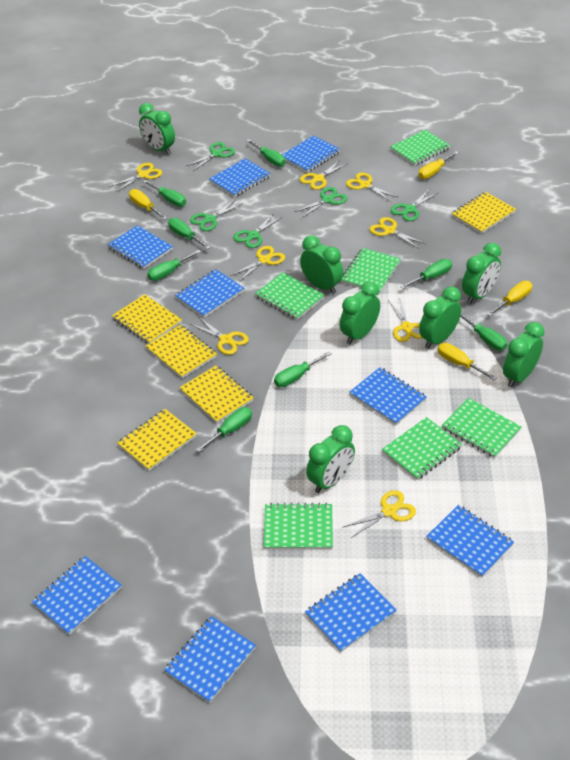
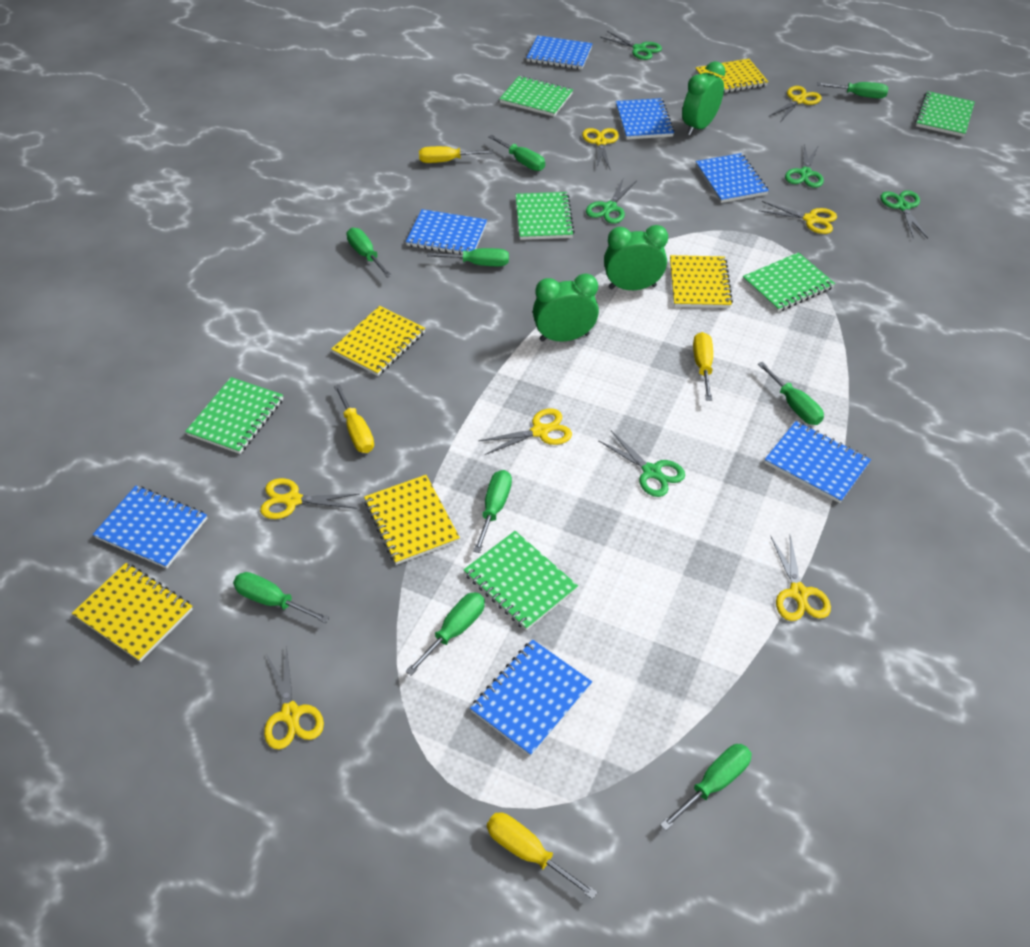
blue notebook: 9 -> 7
green clock: 7 -> 3
green screwdriver: 8 -> 9
yellow scissors: 8 -> 7

